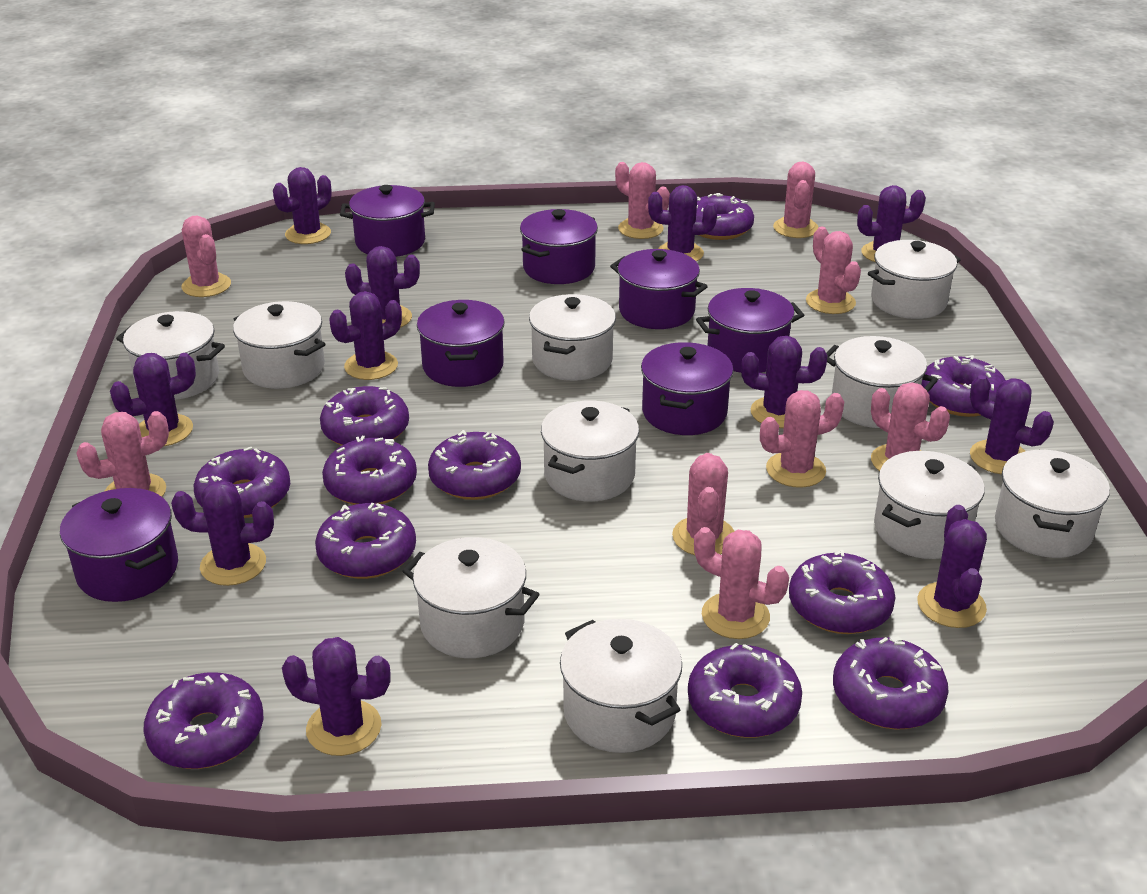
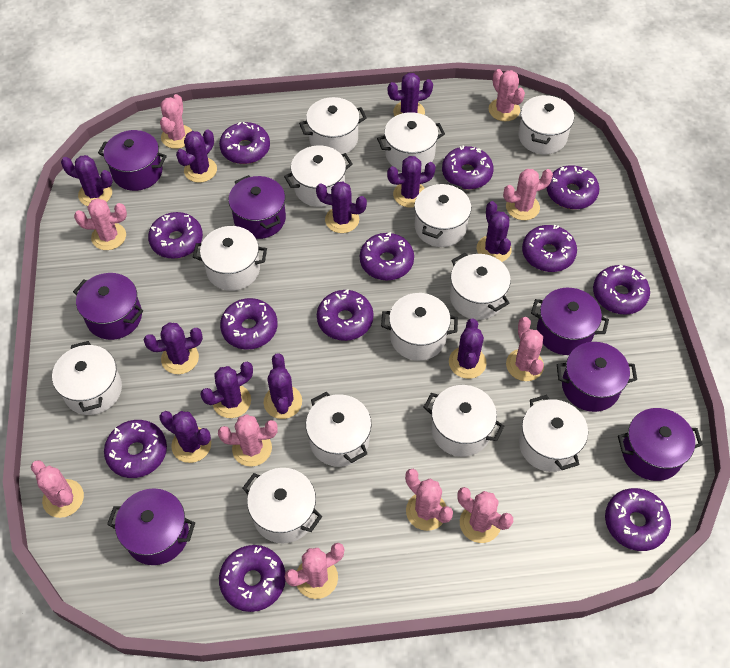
pink cactus: 9 -> 10
purple donut: 11 -> 12
white pot: 10 -> 13

